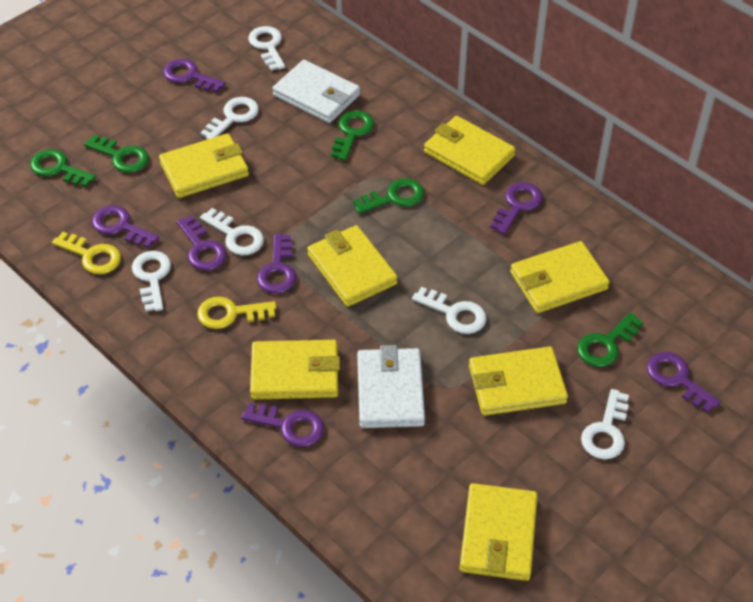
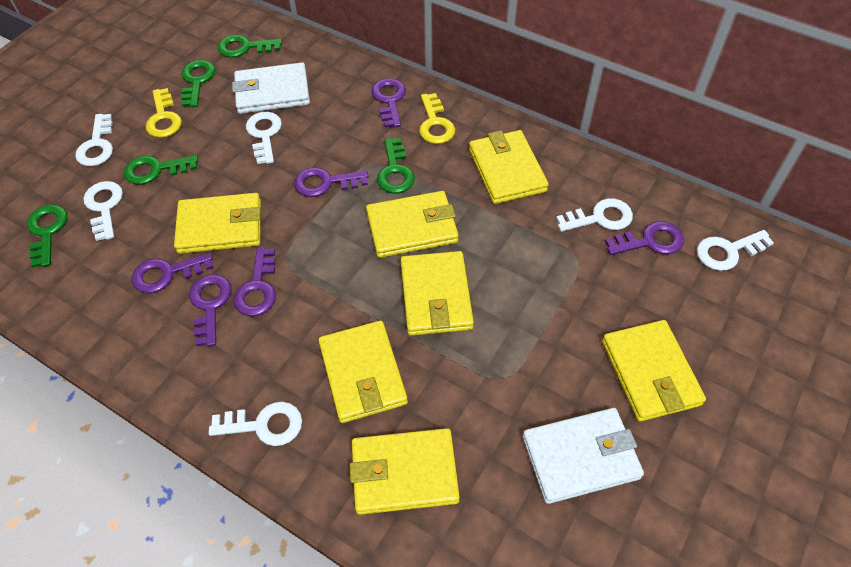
purple key: 7 -> 6

